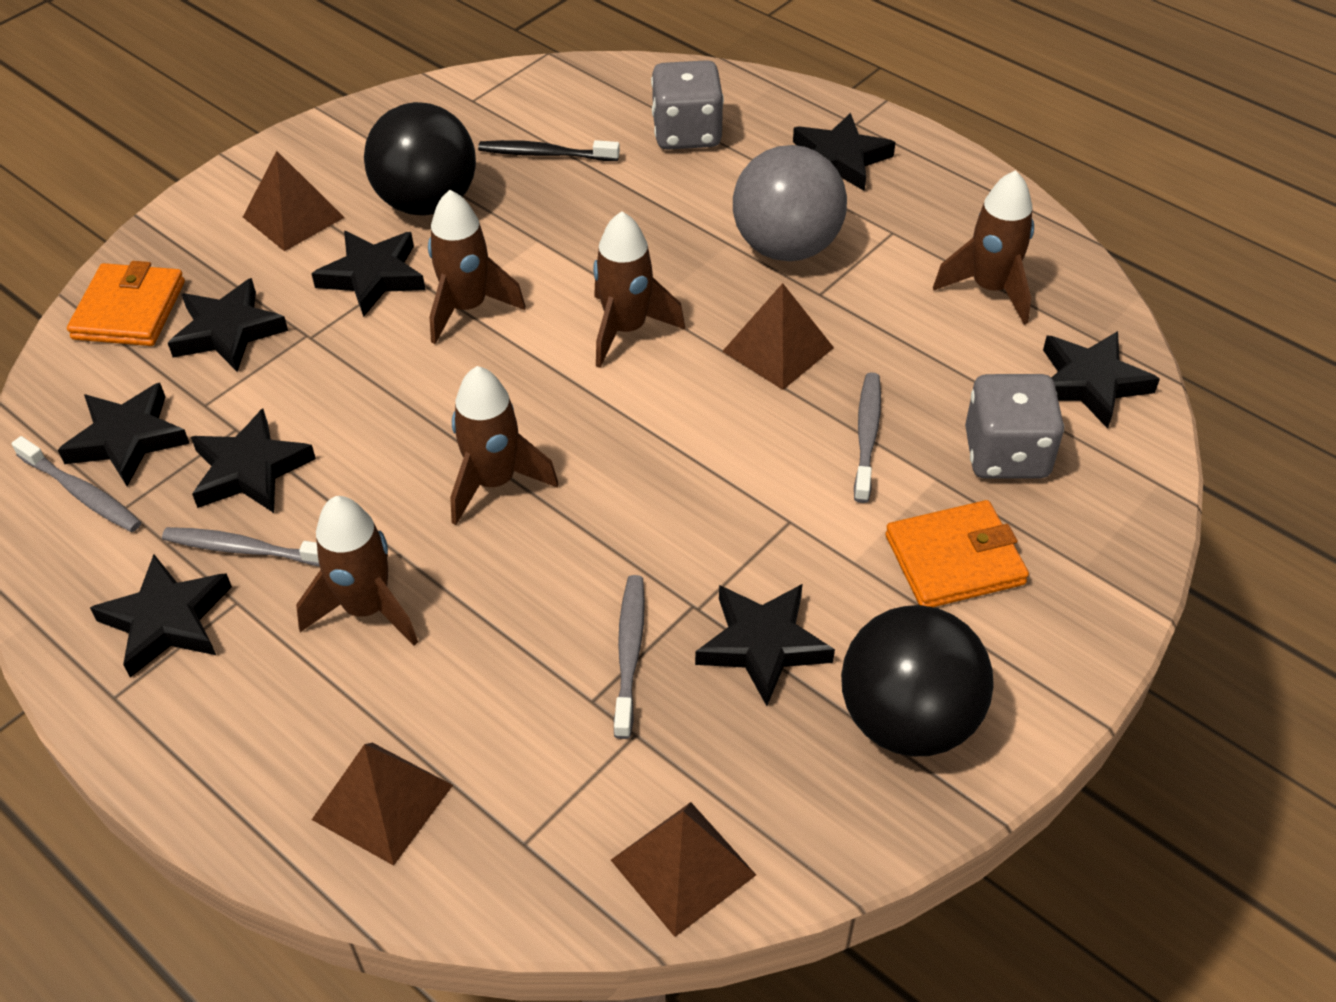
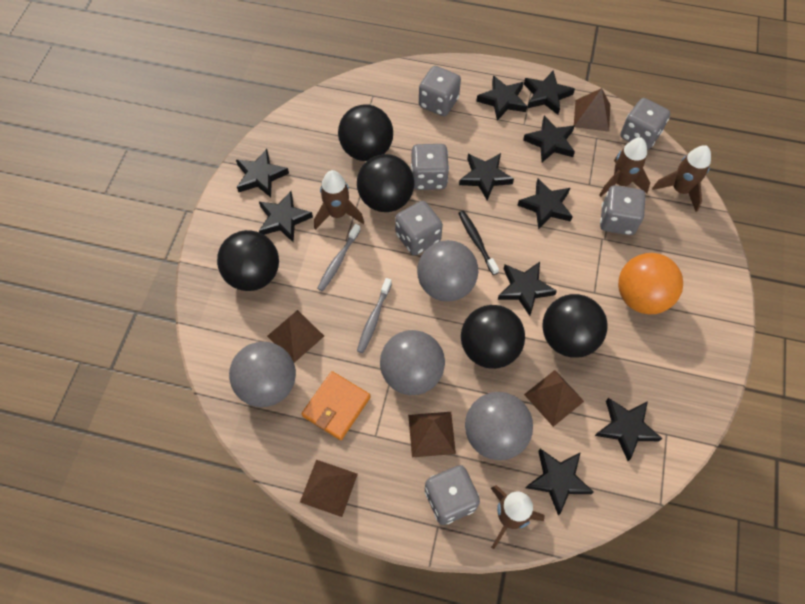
black ball: 2 -> 5
black star: 8 -> 10
brown pyramid: 4 -> 5
brown rocket: 5 -> 4
grey ball: 1 -> 4
grey dice: 2 -> 6
grey toothbrush: 4 -> 2
orange ball: 0 -> 1
orange wallet: 2 -> 1

